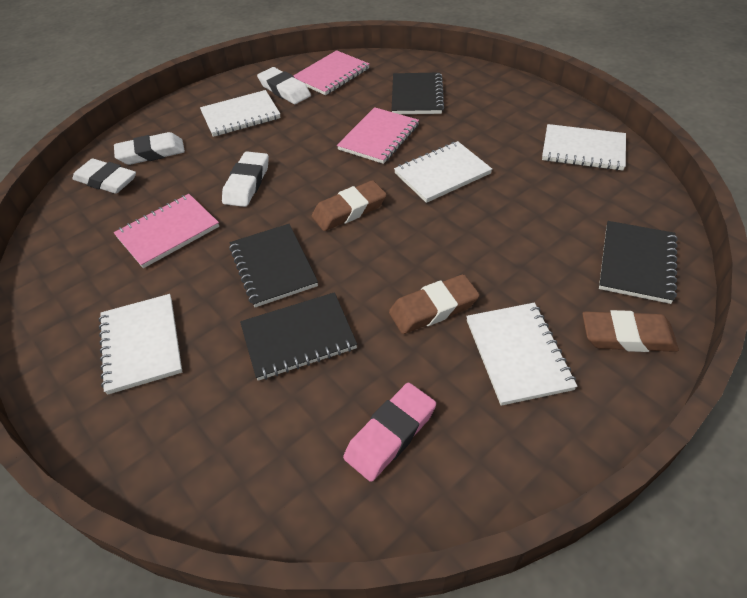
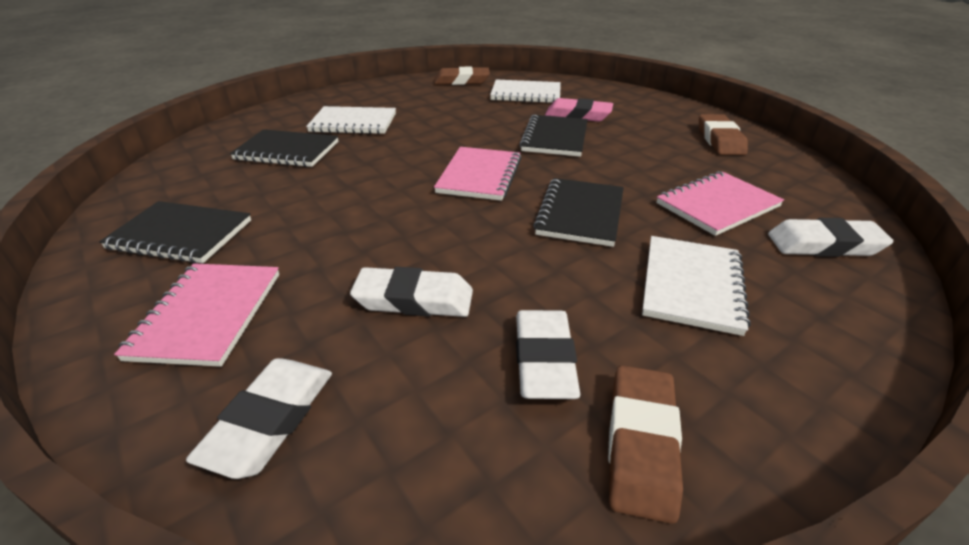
white notebook: 5 -> 3

